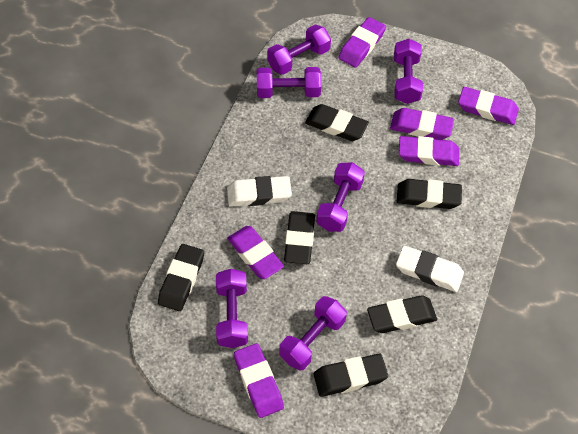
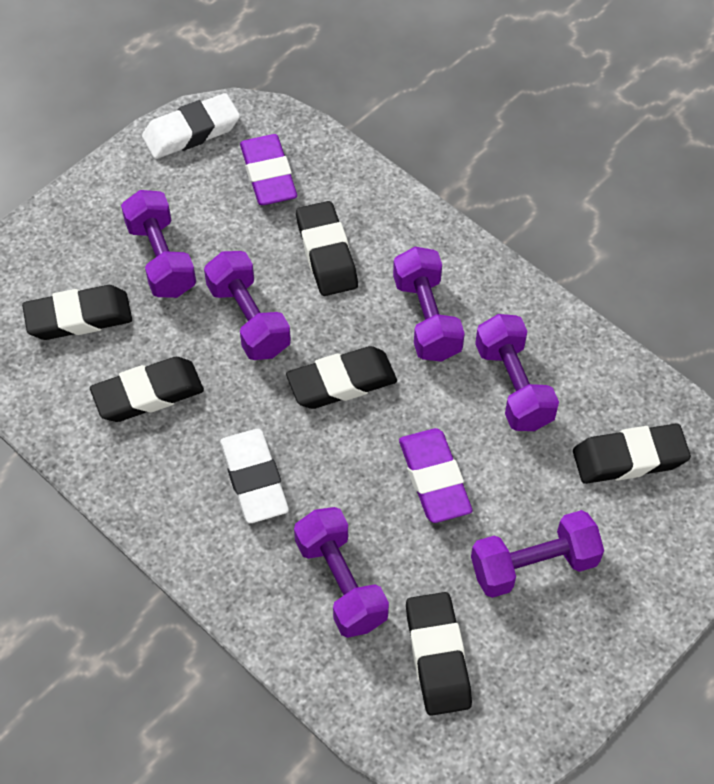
purple eraser: 6 -> 2

